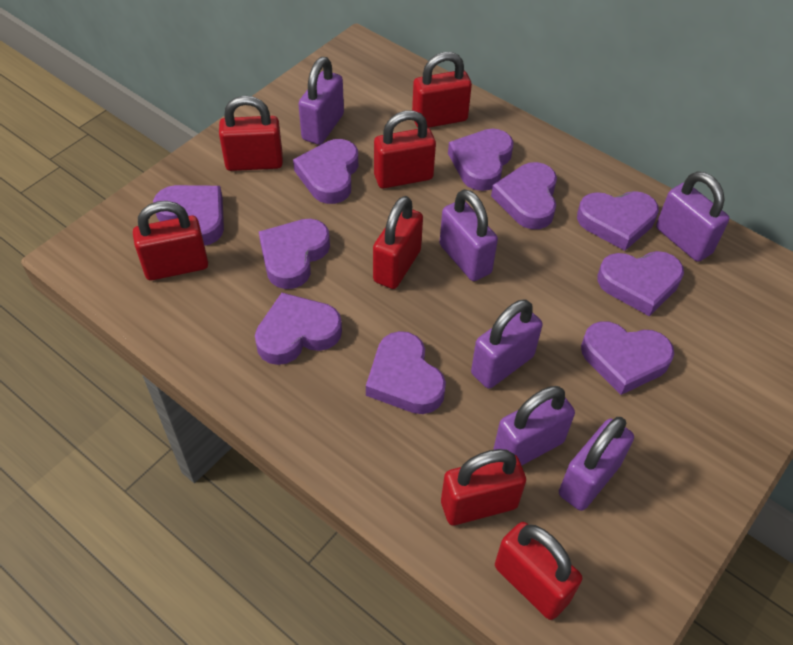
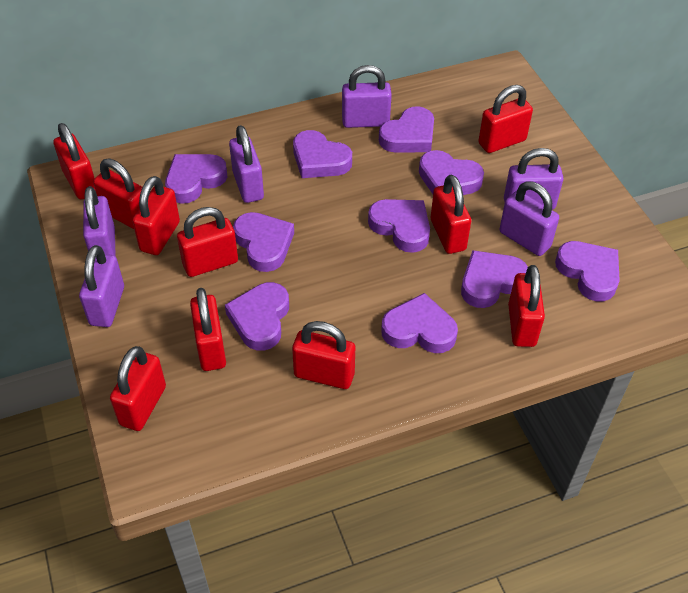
red padlock: 7 -> 10

